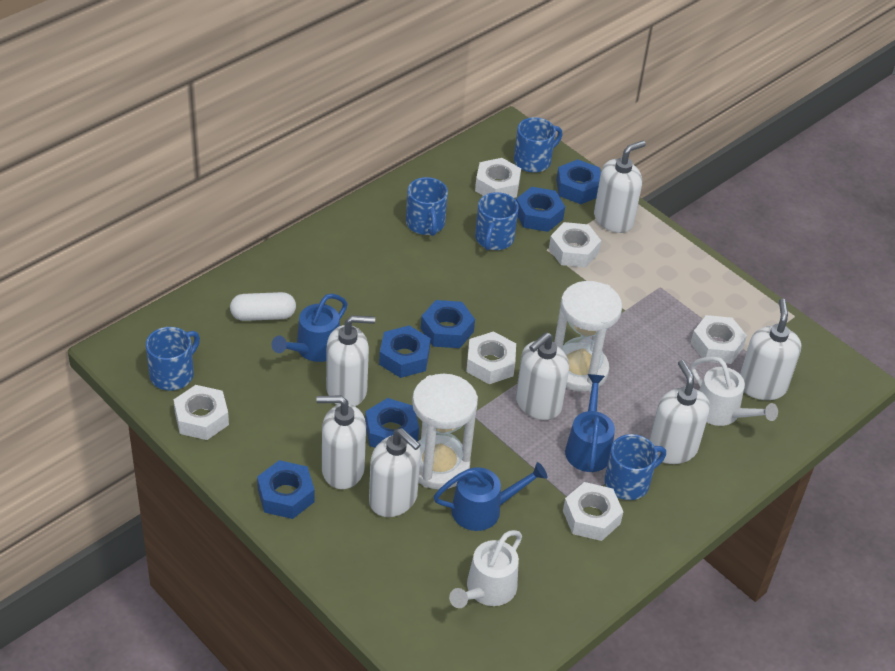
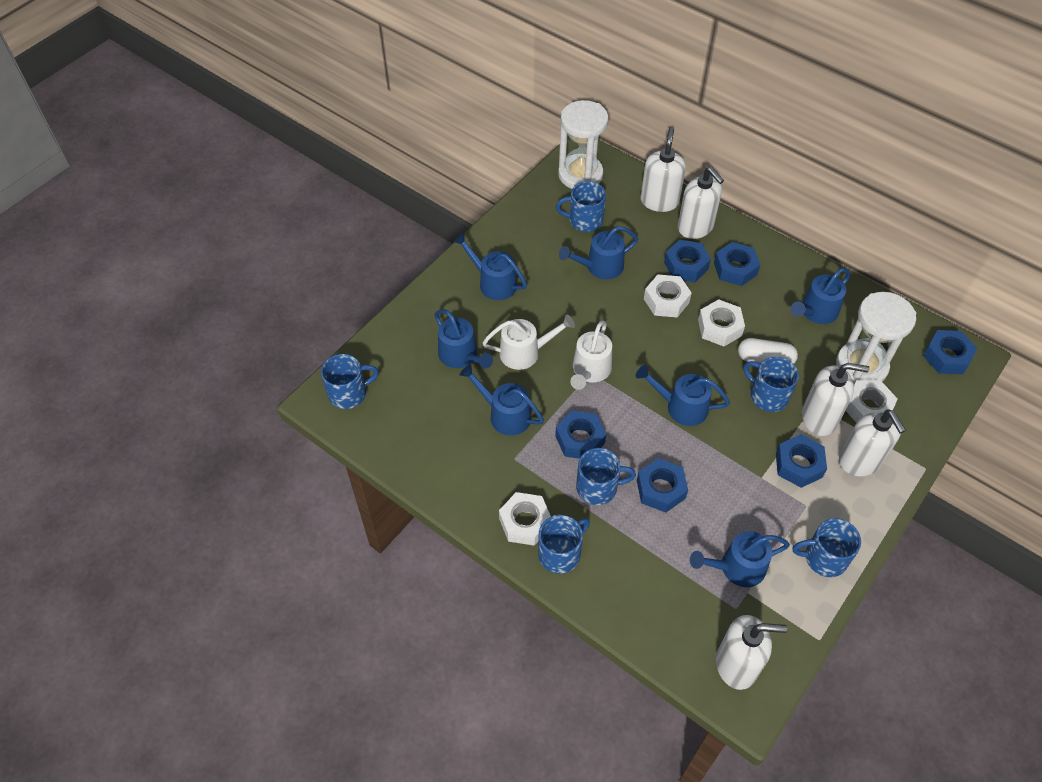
blue mug: 5 -> 6
blue watering can: 3 -> 7
white nut: 6 -> 4
white soap dispenser: 7 -> 5

